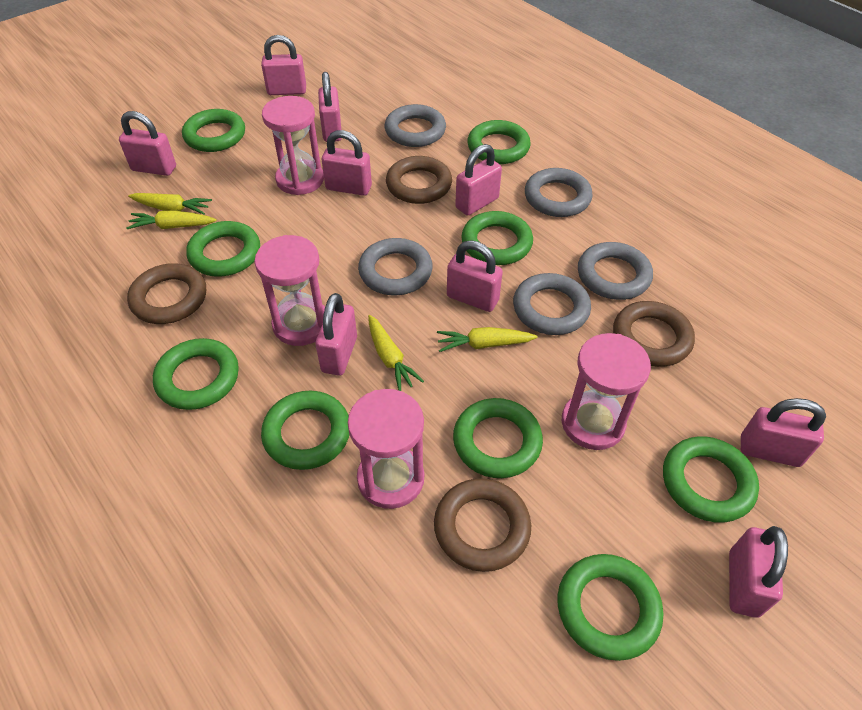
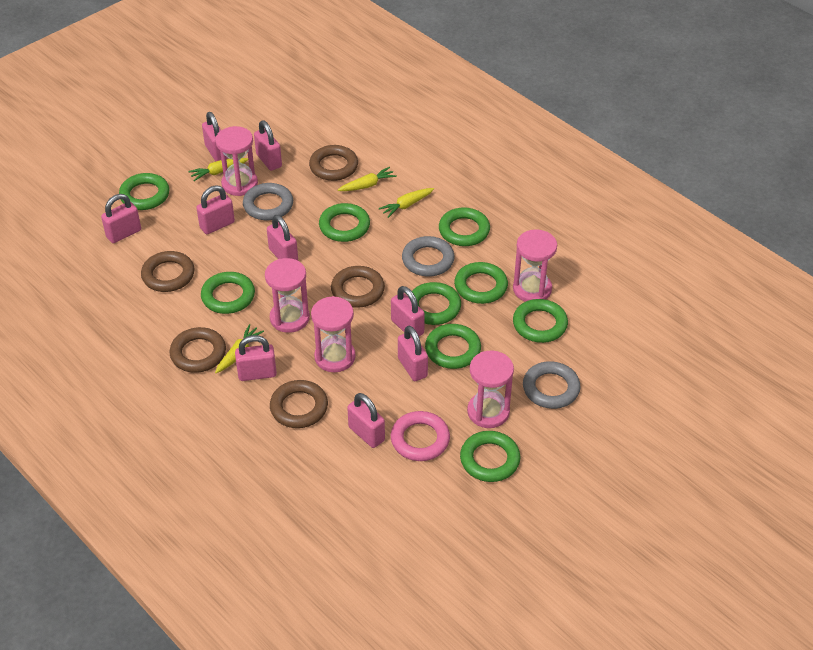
brown ring: 4 -> 5
grey ring: 5 -> 3
pink hourglass: 4 -> 5
pink ring: 0 -> 1

